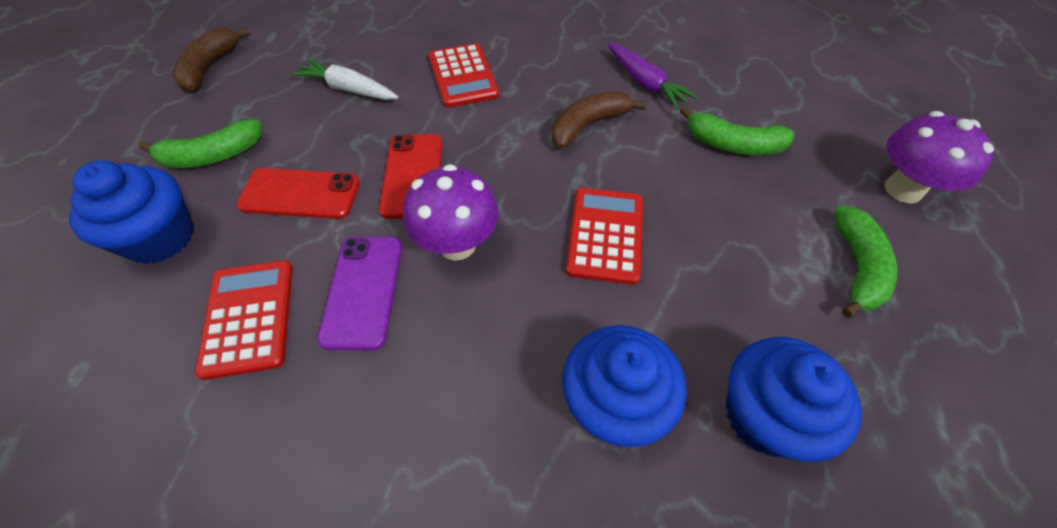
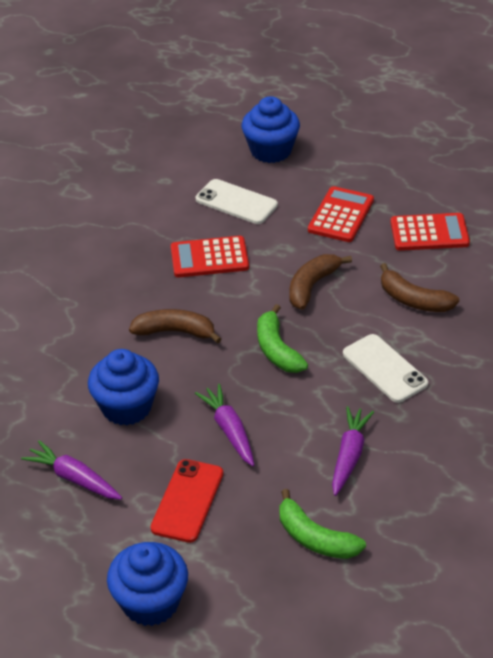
brown banana: 2 -> 3
green banana: 3 -> 2
purple carrot: 1 -> 3
purple mushroom: 2 -> 0
purple phone: 1 -> 0
red phone: 2 -> 1
white carrot: 1 -> 0
white phone: 0 -> 2

